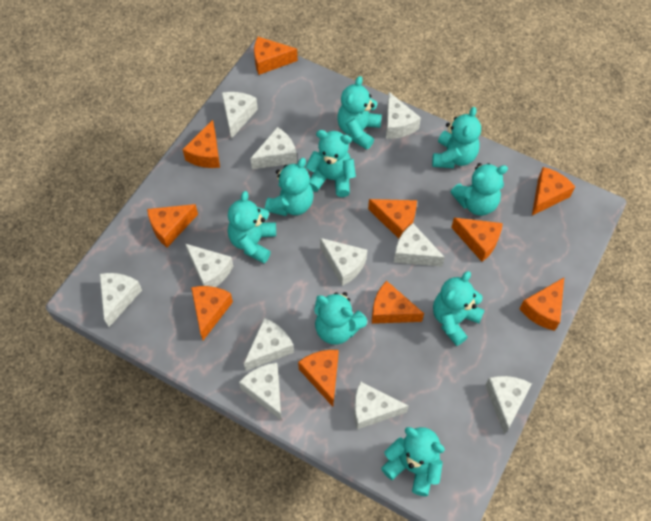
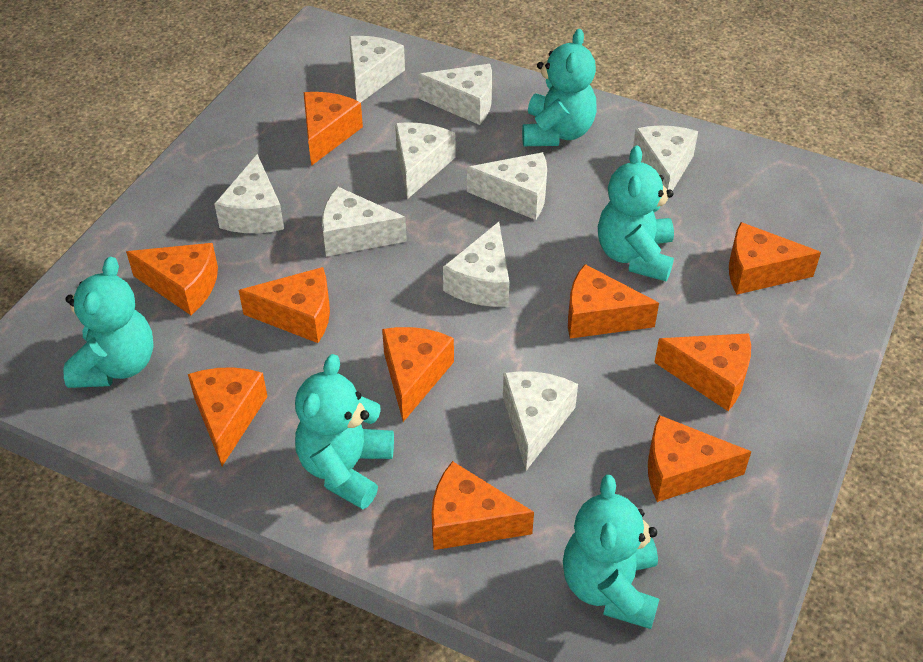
turquoise teddy bear: 9 -> 5
white cheese: 11 -> 9

